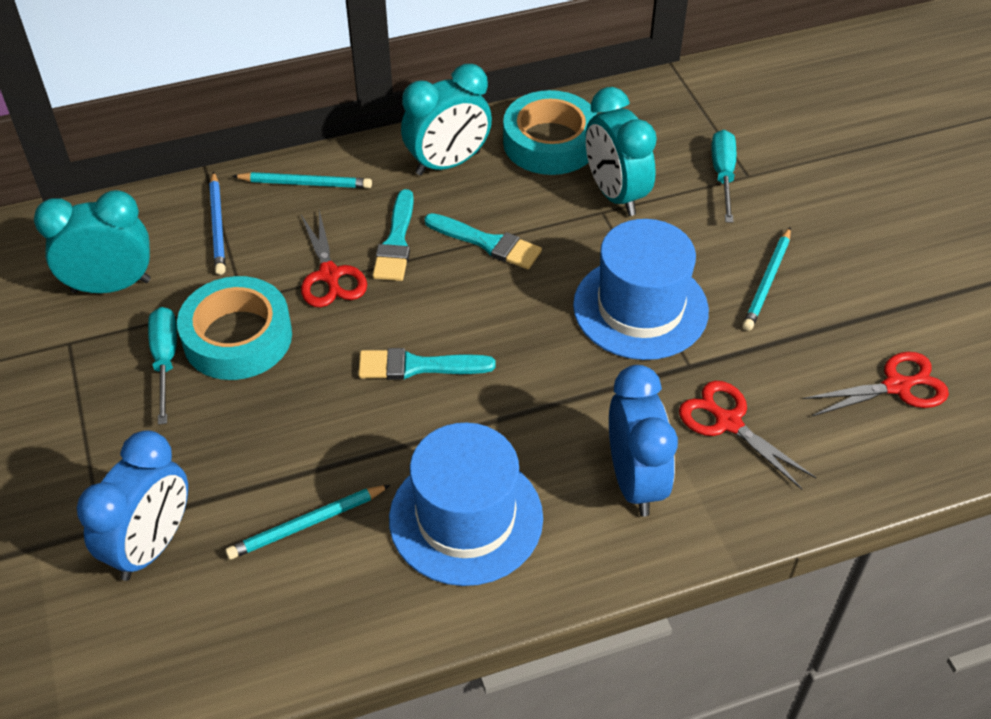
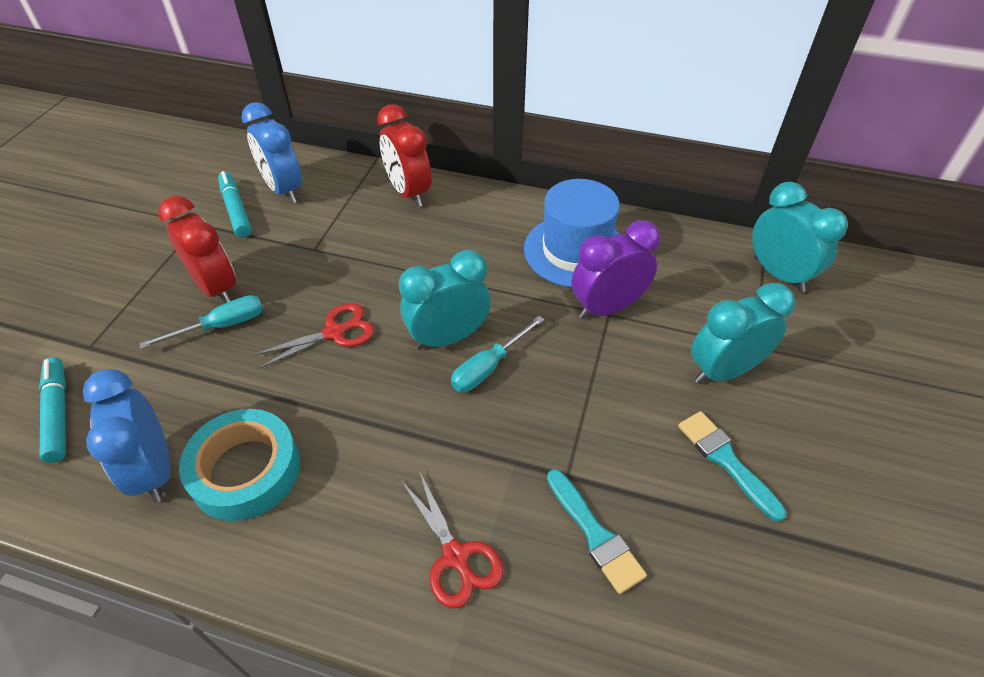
blue hat: 2 -> 1
blue pencil: 1 -> 0
purple clock: 0 -> 1
red clock: 0 -> 2
red scissors: 3 -> 2
turquoise brush: 3 -> 2
turquoise marker: 0 -> 2
turquoise pencil: 3 -> 0
turquoise tape: 2 -> 1

